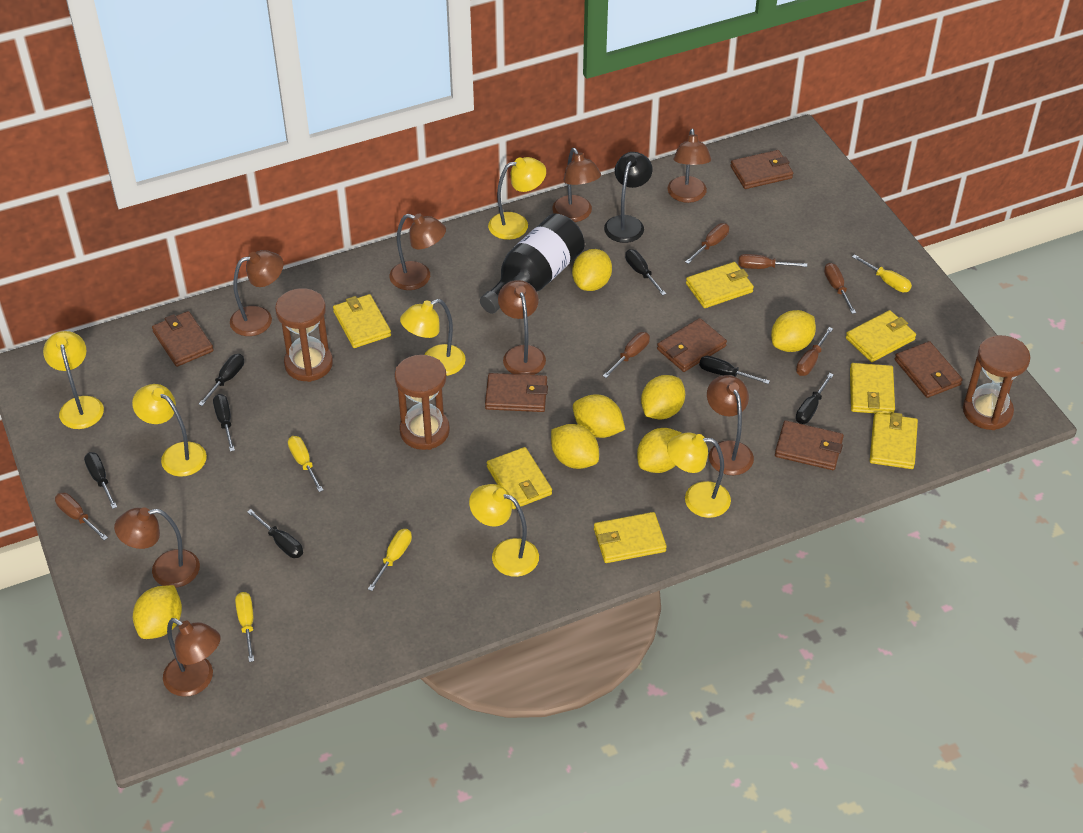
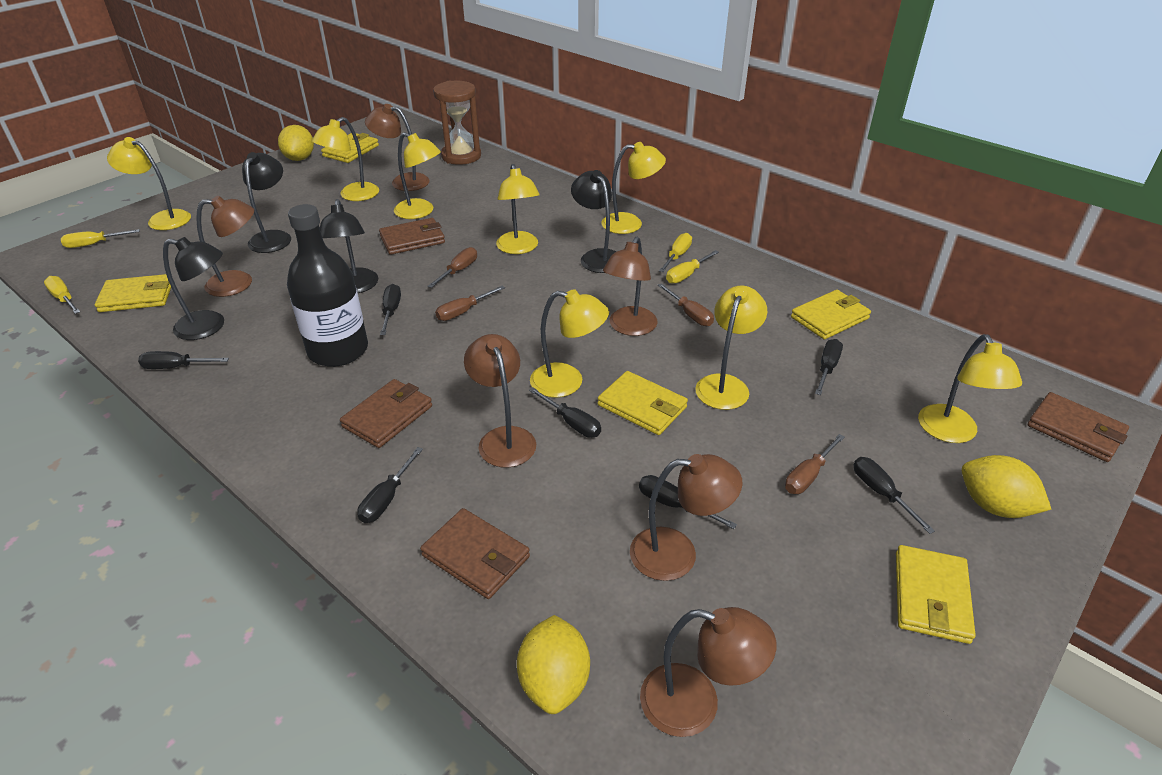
black lamp: 1 -> 4
brown hourglass: 3 -> 1
brown lamp: 8 -> 6
brown screwdriver: 6 -> 4
brown wallet: 6 -> 4
yellow lamp: 6 -> 8
yellow lemon: 7 -> 3
yellow wallet: 7 -> 5

